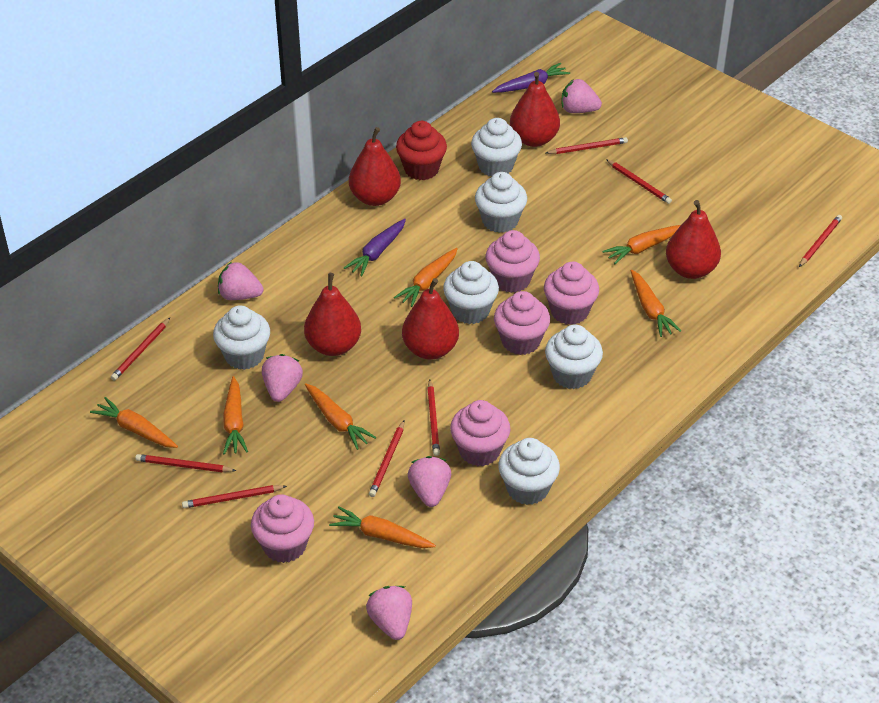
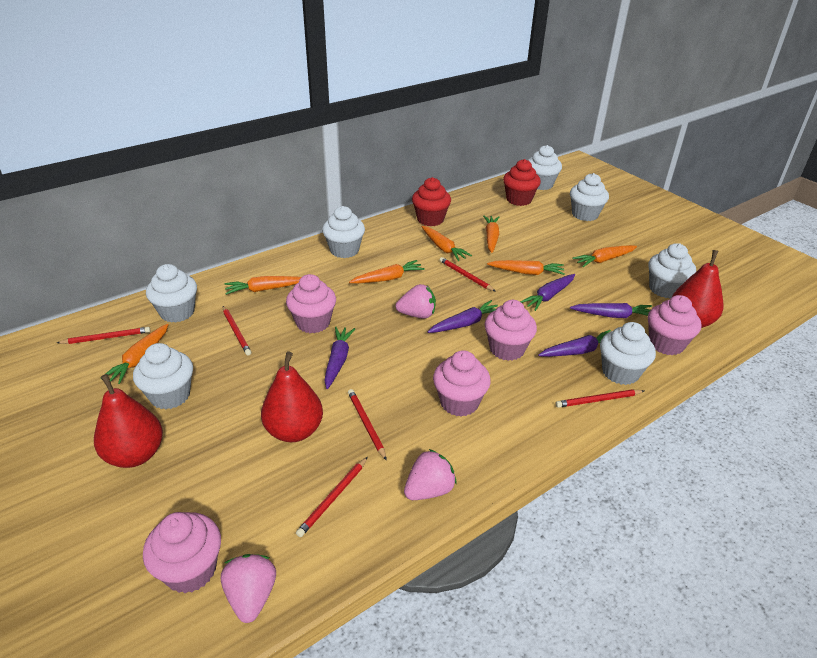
pink strawberry: 5 -> 3
purple carrot: 2 -> 5
red cupcake: 1 -> 2
red pear: 5 -> 3
red pencil: 8 -> 6
white cupcake: 6 -> 7

